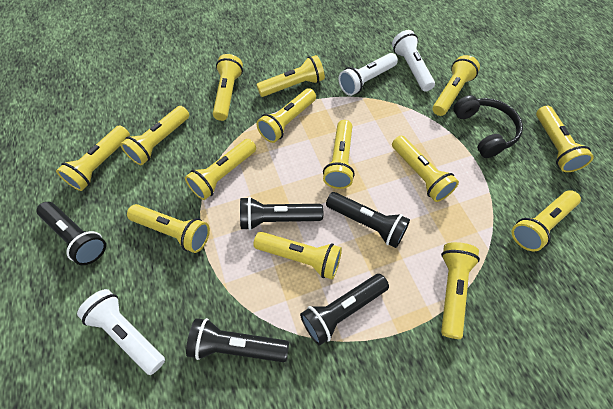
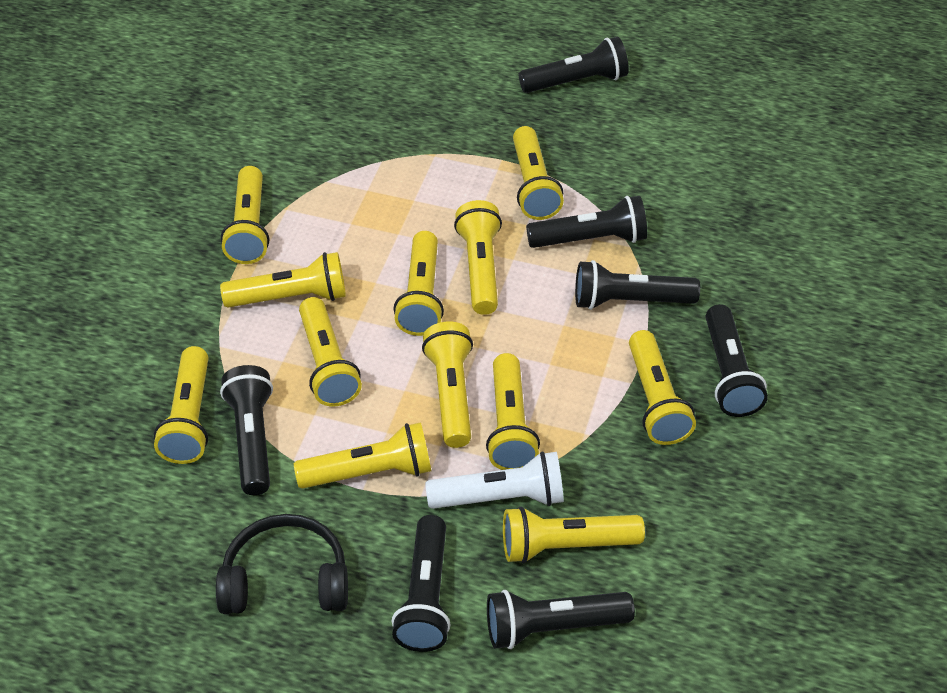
black flashlight: 5 -> 7
white flashlight: 3 -> 1
yellow flashlight: 14 -> 12

